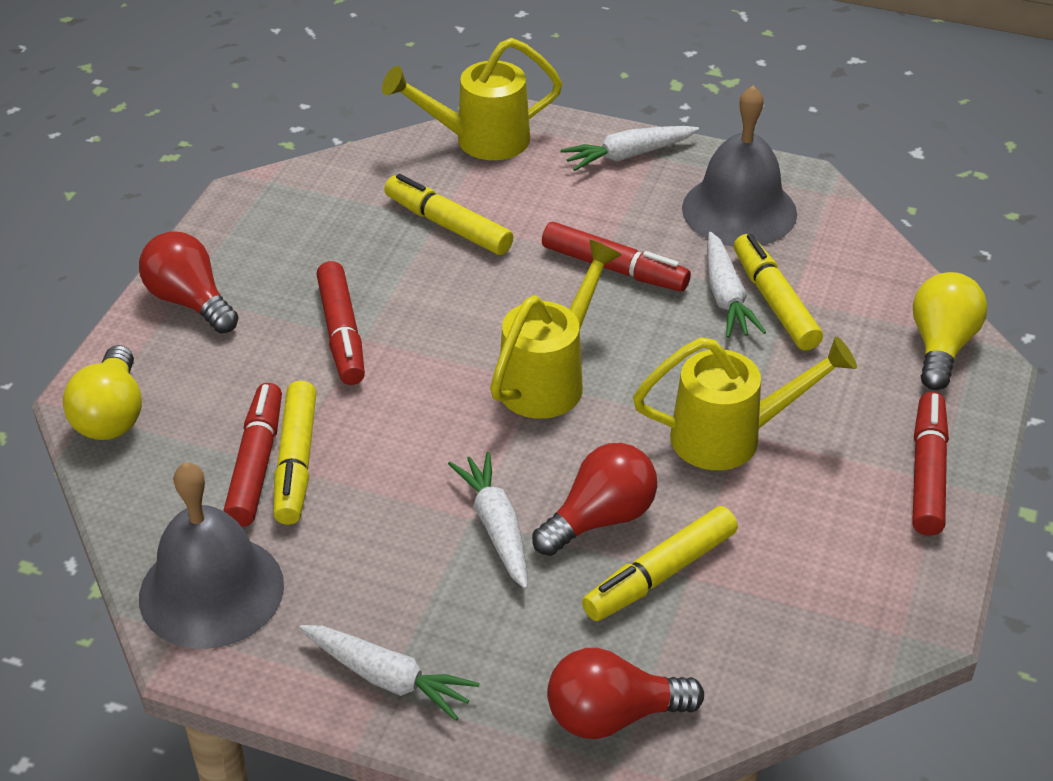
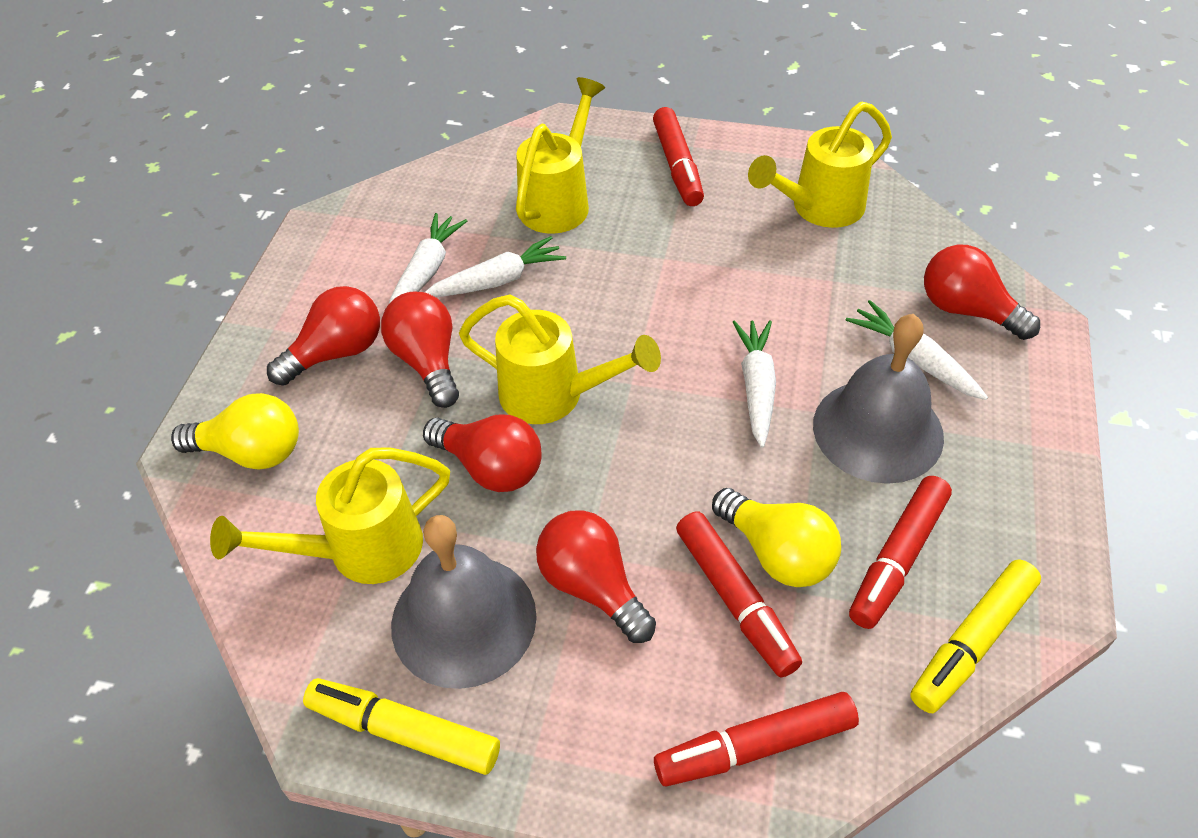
red light bulb: 3 -> 5
yellow marker: 4 -> 2
yellow watering can: 3 -> 4

